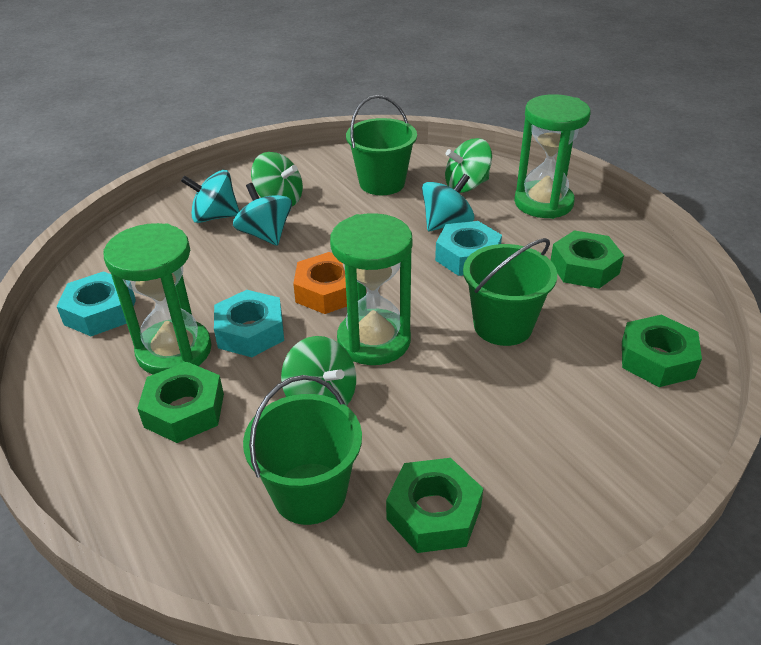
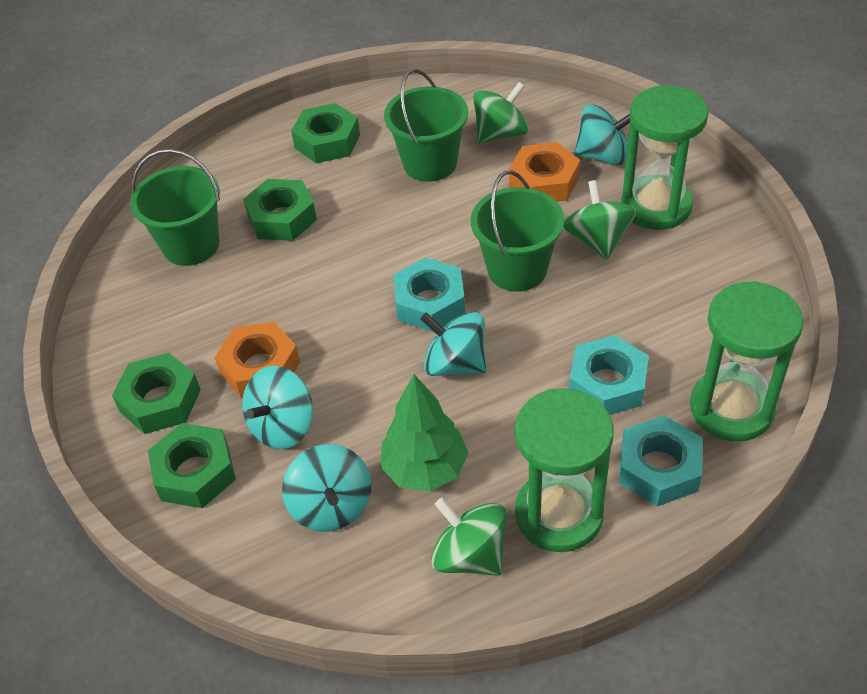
green tree: 0 -> 1
orange nut: 1 -> 2
turquoise spinning top: 3 -> 4

